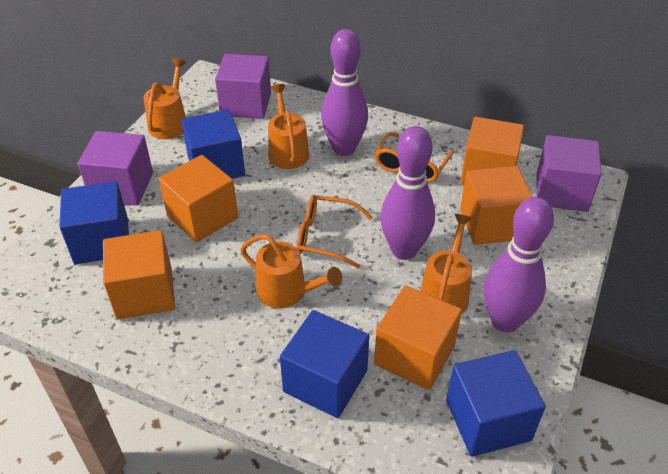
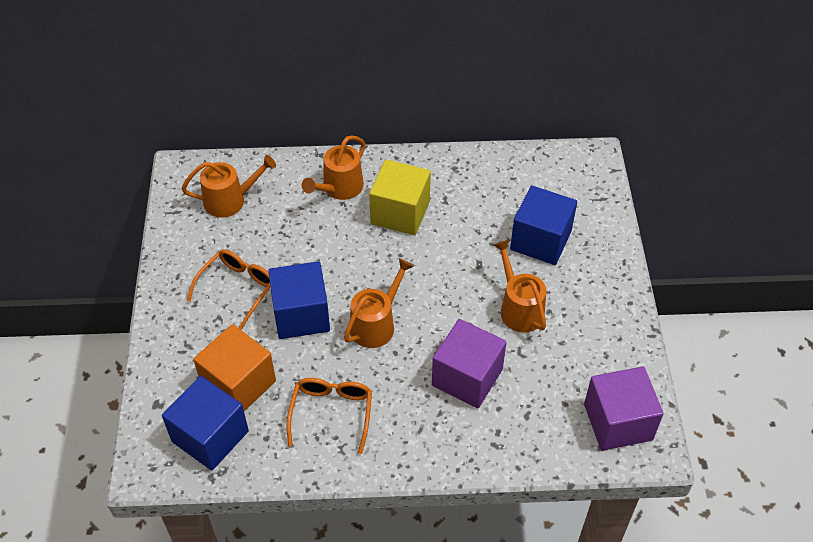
blue cube: 4 -> 3
orange cube: 5 -> 1
purple bowling pin: 3 -> 0
purple cube: 3 -> 2
yellow cube: 0 -> 1

